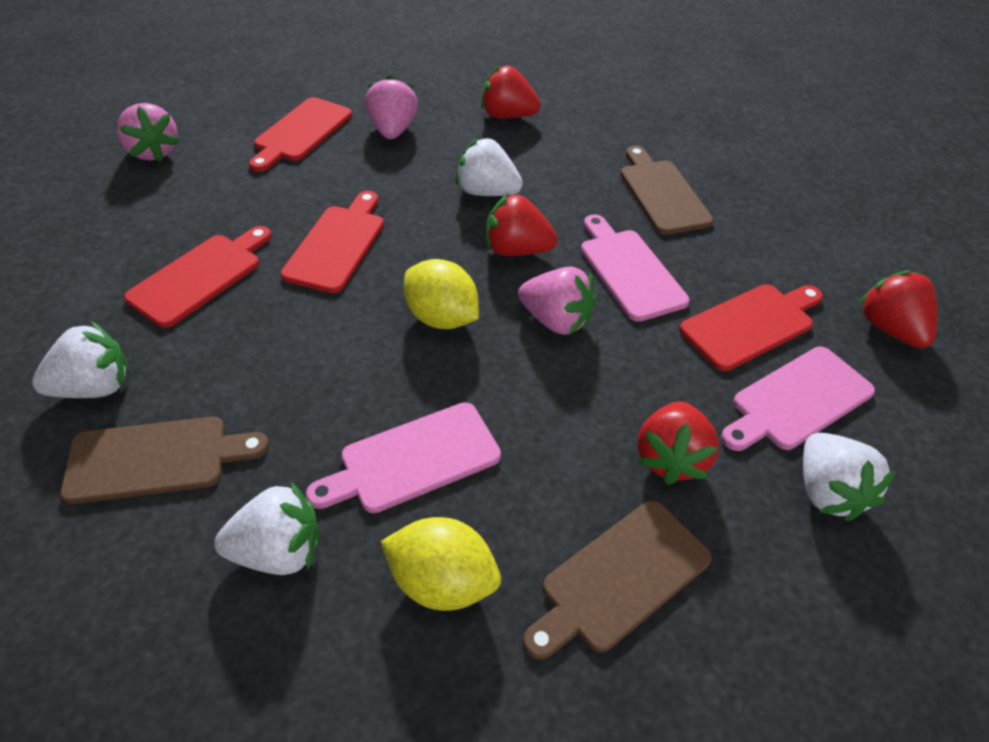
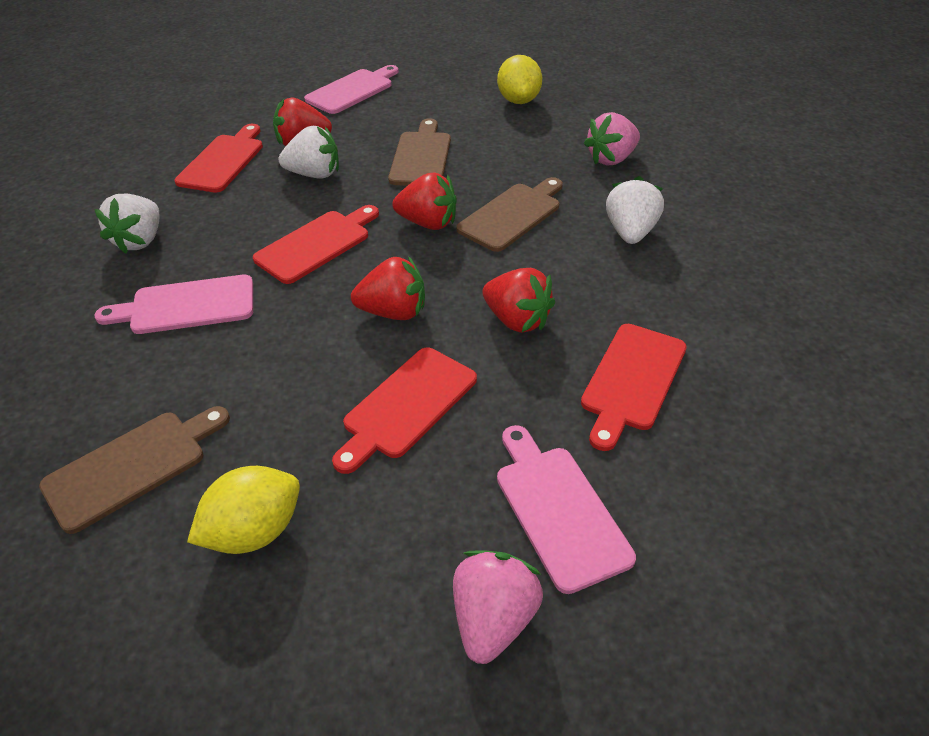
pink strawberry: 3 -> 2
white strawberry: 4 -> 3

